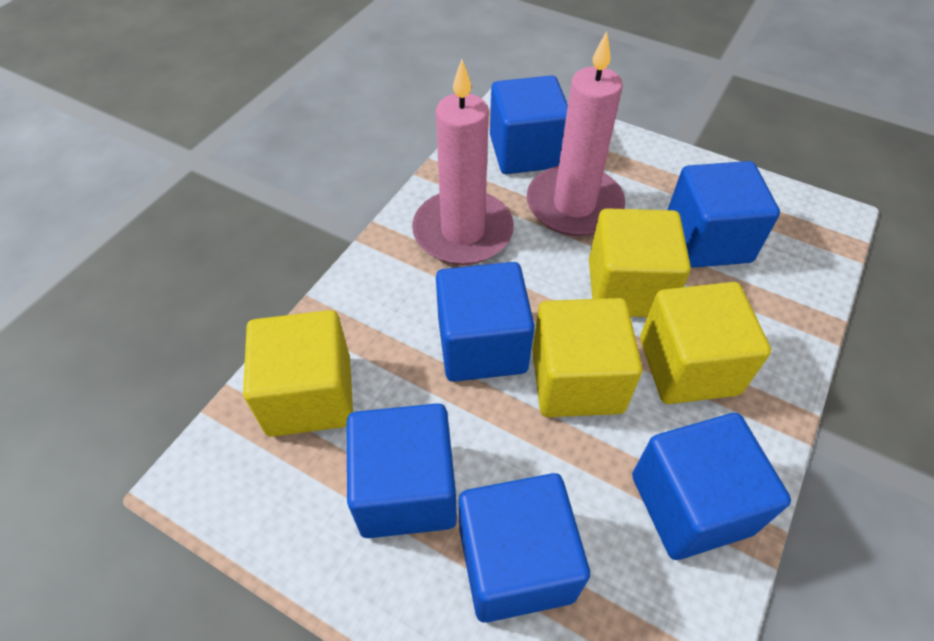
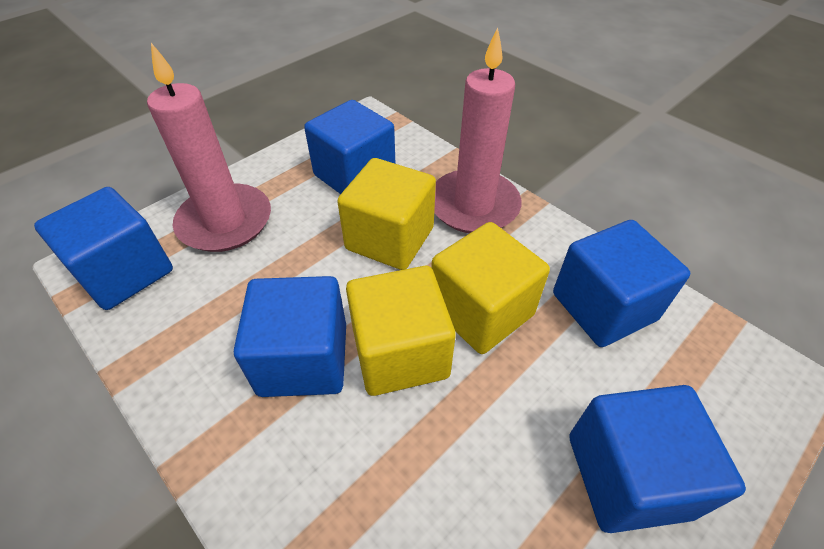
blue cube: 6 -> 5
yellow cube: 4 -> 3

